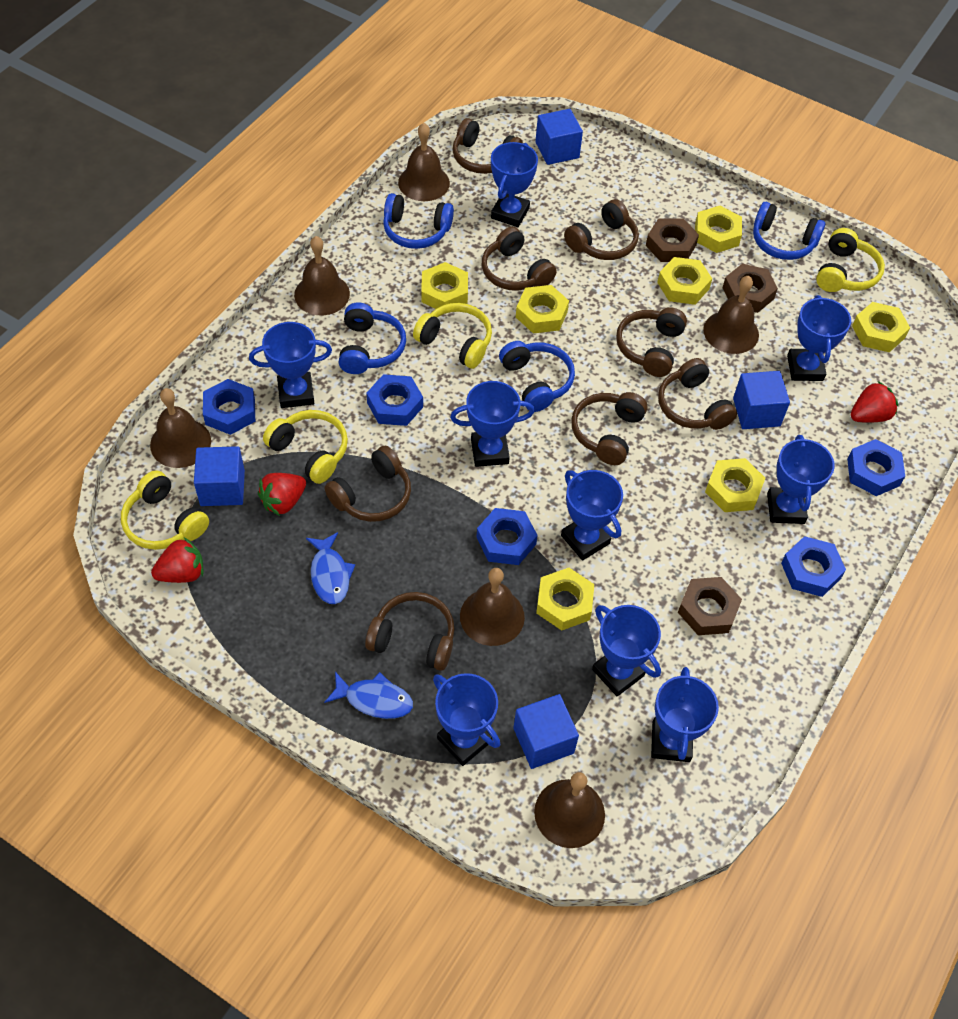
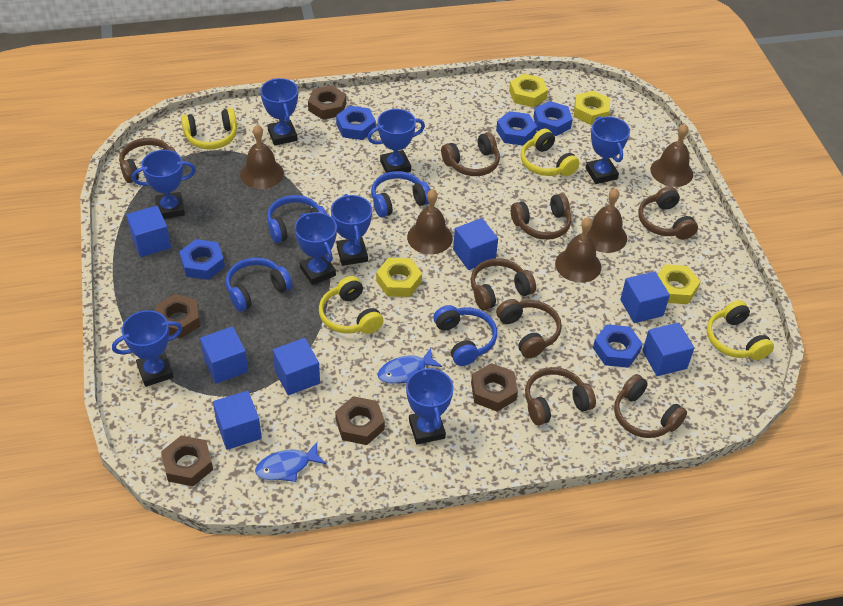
blue cube: 4 -> 7
blue trophy: 9 -> 8
brown bell: 6 -> 5
brown nut: 3 -> 5
red strawberry: 3 -> 0
yellow nut: 7 -> 4

